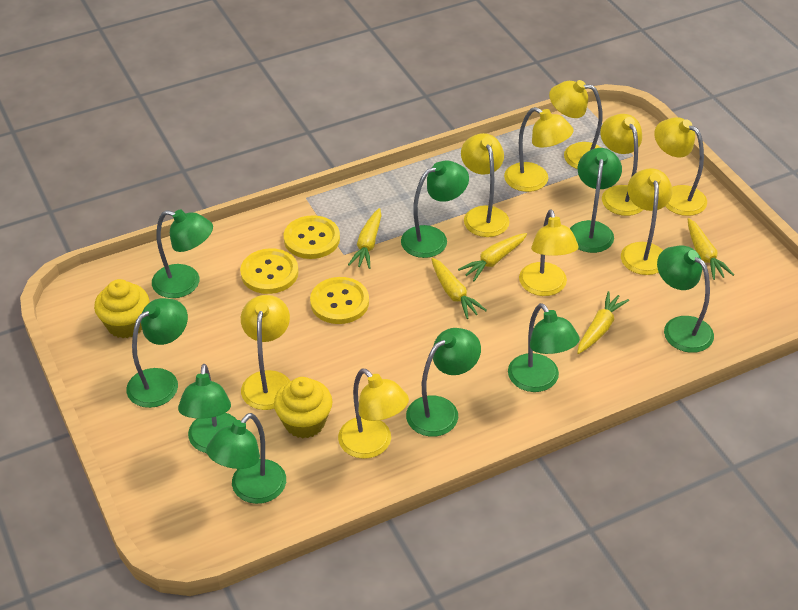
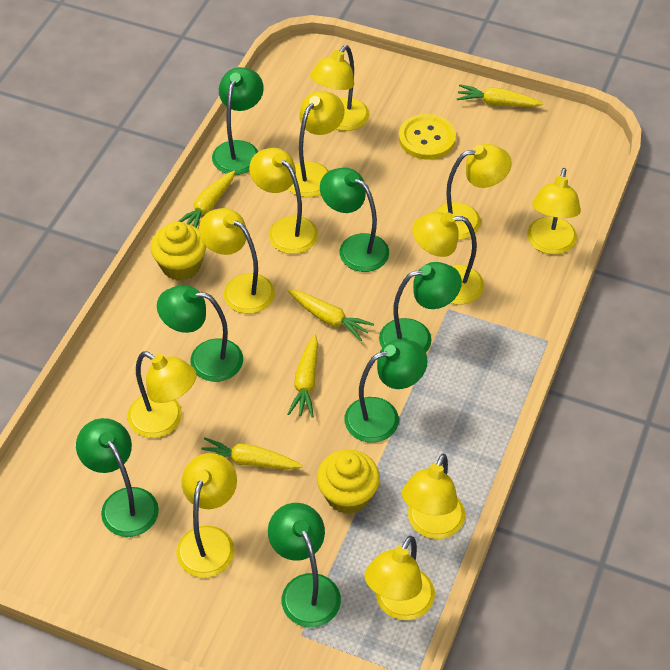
green lamp: 9 -> 7
yellow button: 3 -> 1
yellow lamp: 9 -> 11

